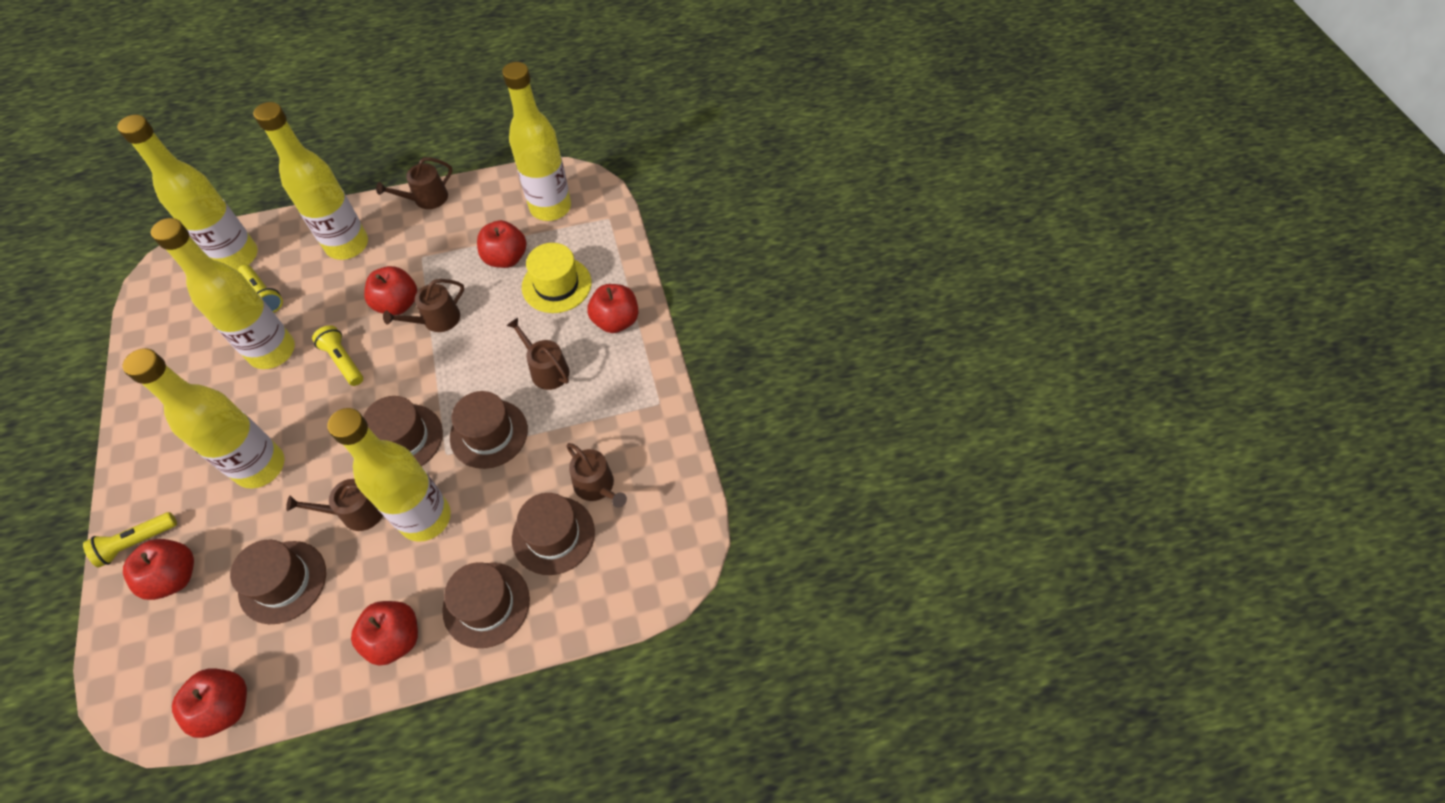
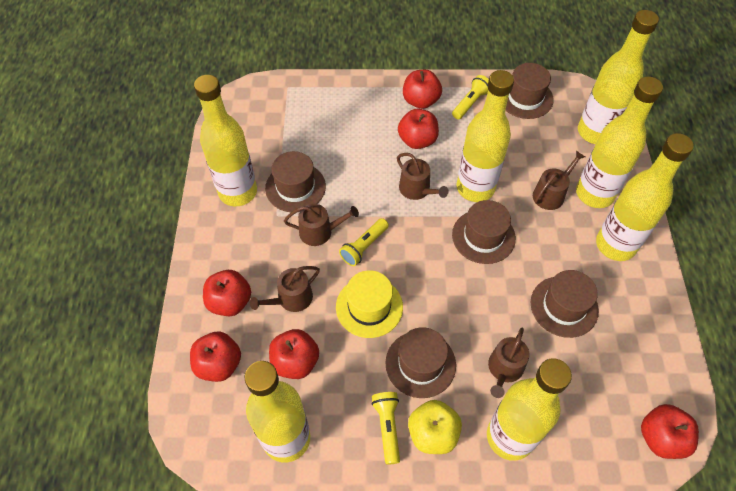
yellow apple: 0 -> 1
yellow bottle: 6 -> 7

